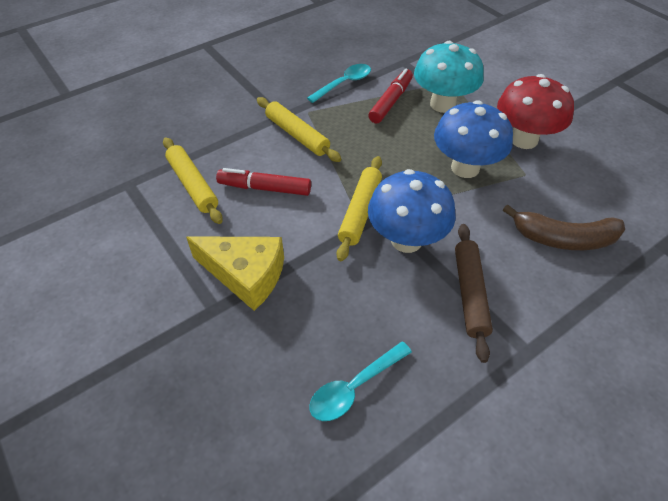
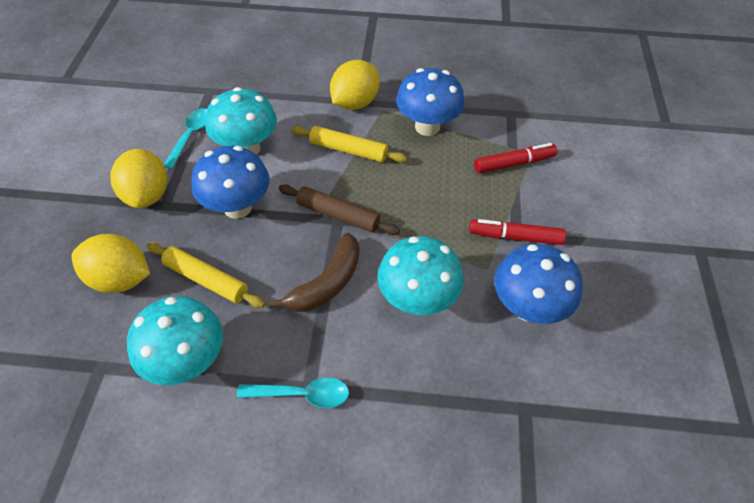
blue mushroom: 2 -> 3
red mushroom: 1 -> 0
turquoise mushroom: 1 -> 3
yellow cheese: 1 -> 0
yellow lemon: 0 -> 3
yellow rolling pin: 3 -> 2

